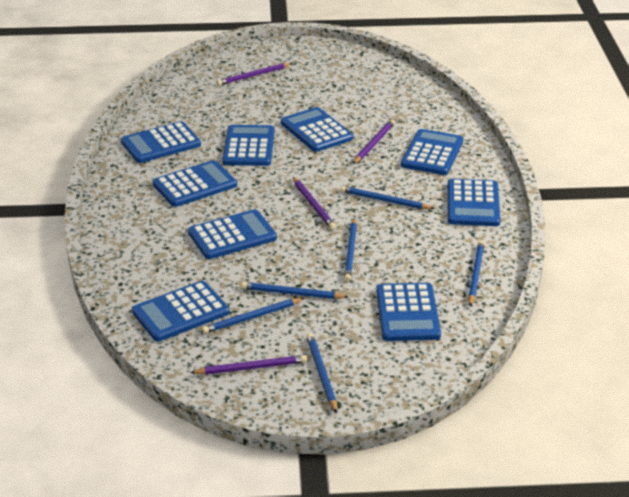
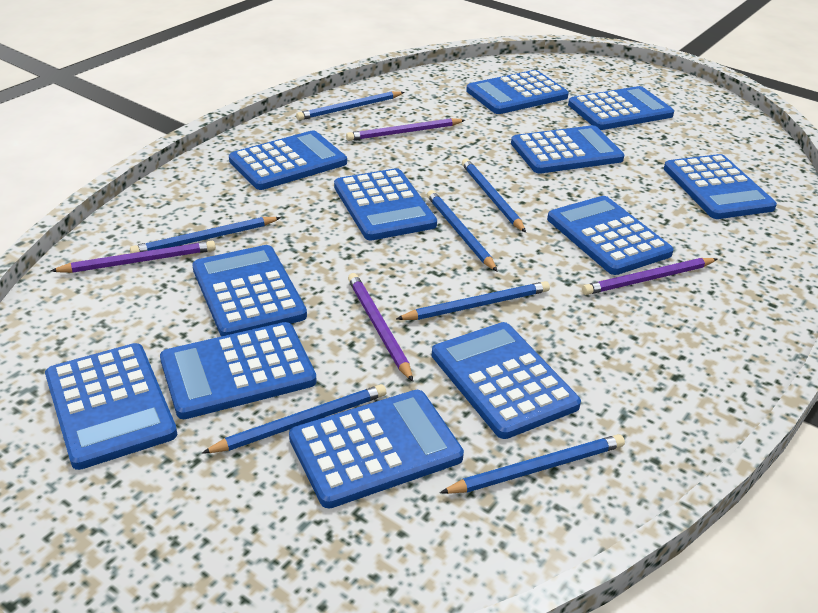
blue calculator: 9 -> 12
blue pencil: 6 -> 7

